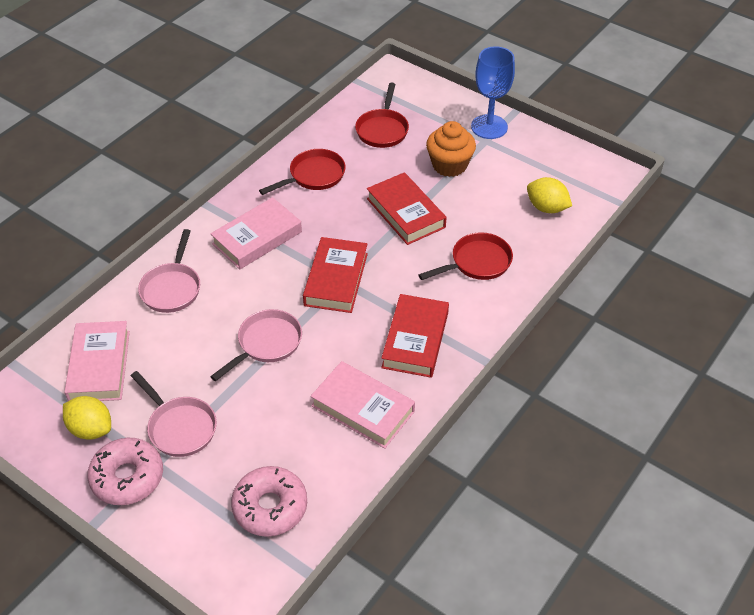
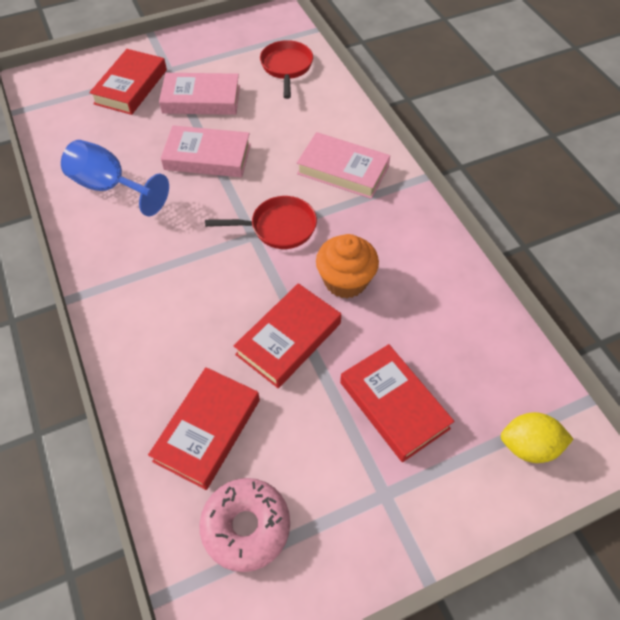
pink donut: 2 -> 1
pink pan: 3 -> 0
red book: 3 -> 4
red pan: 3 -> 2
yellow lemon: 2 -> 1

